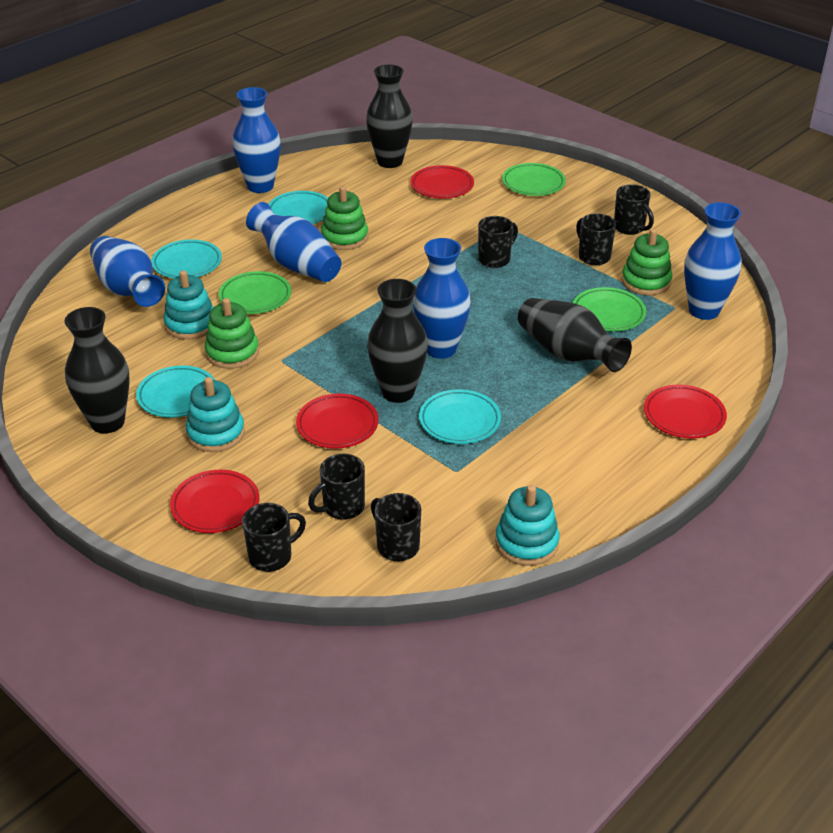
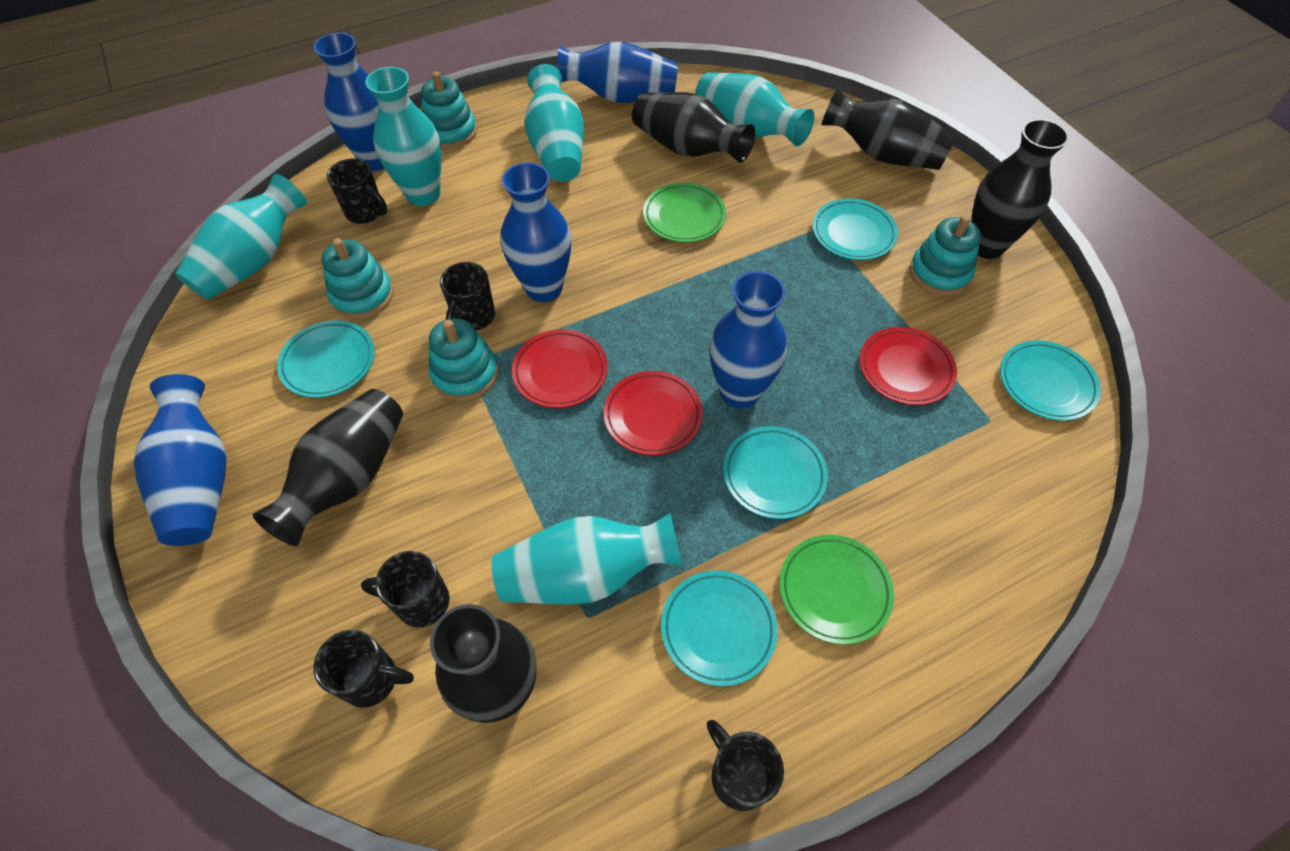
black mug: 6 -> 5
black vase: 4 -> 5
green plate: 3 -> 2
green stacking toy: 3 -> 0
red plate: 4 -> 3
turquoise plate: 4 -> 5
turquoise stacking toy: 3 -> 4
turquoise vase: 0 -> 5

